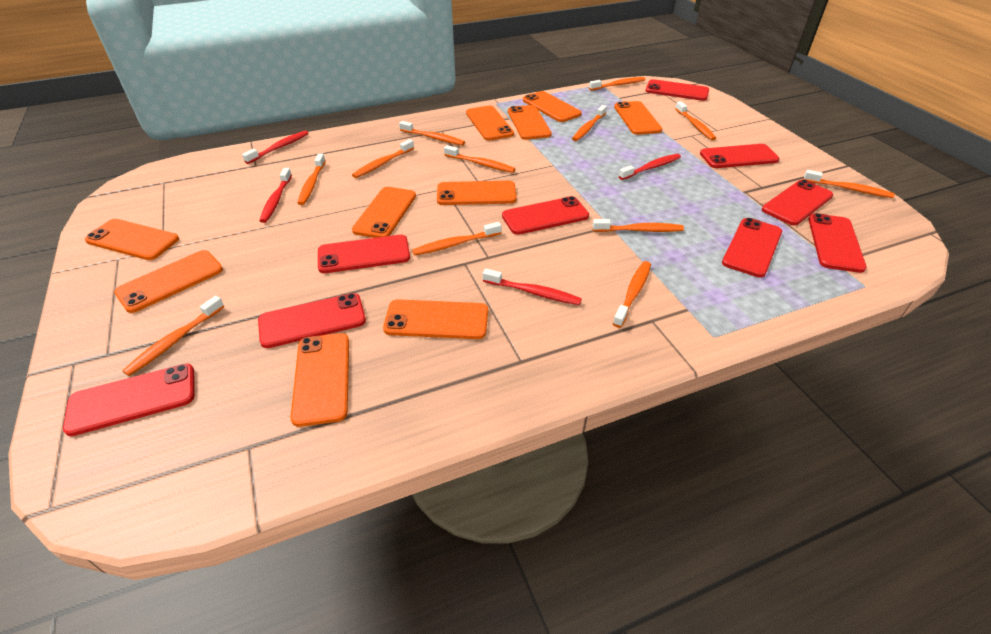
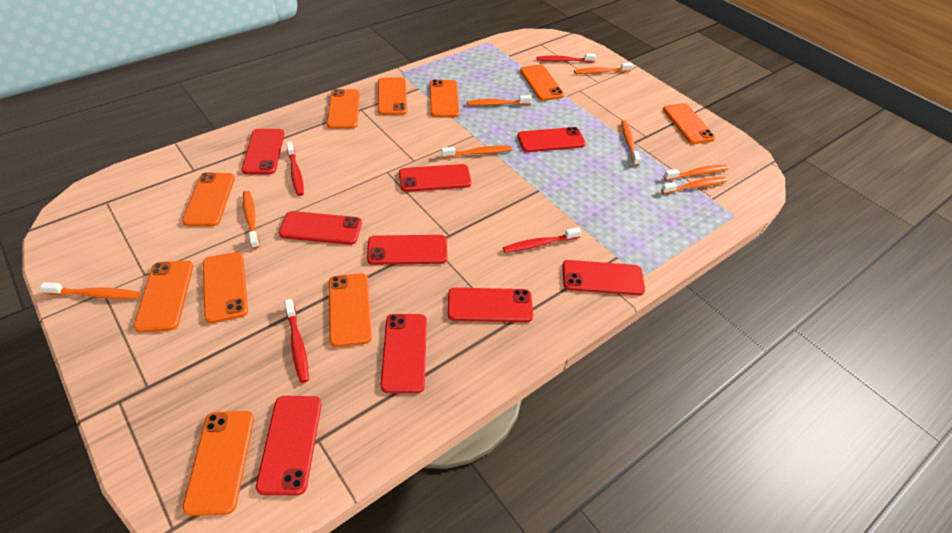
orange toothbrush: 12 -> 8

